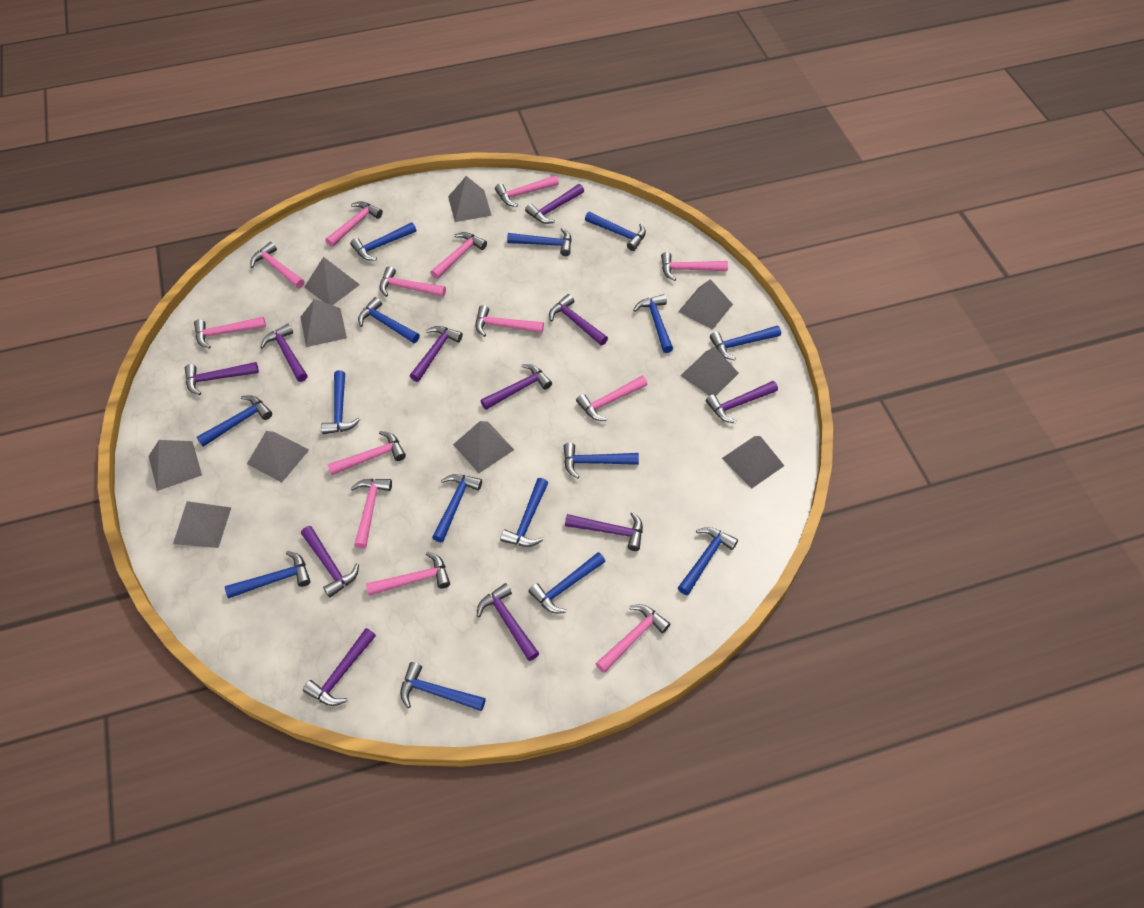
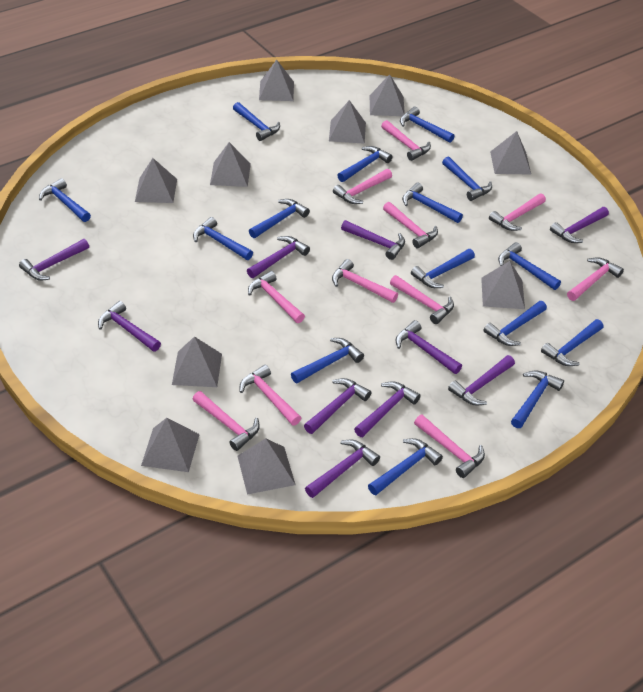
pink hammer: 13 -> 11
purple hammer: 11 -> 10

